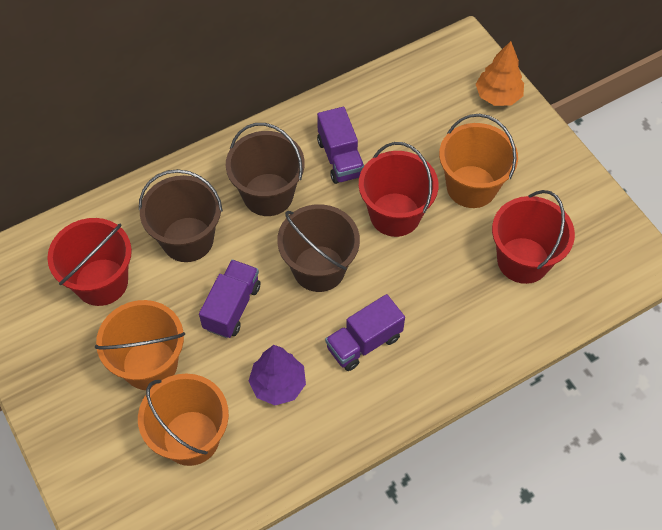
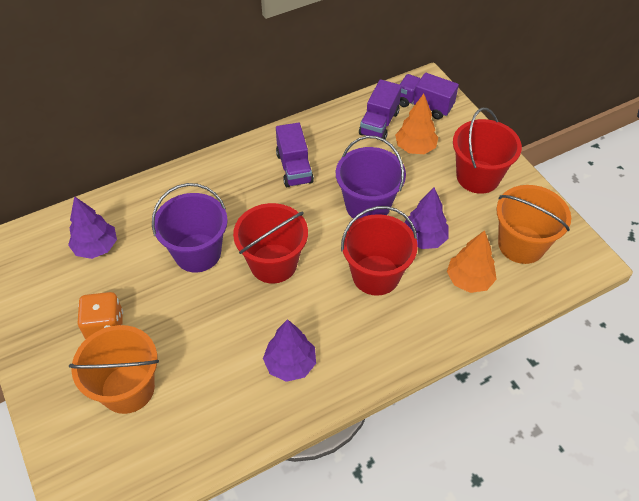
brown bucket: 3 -> 0
orange bucket: 3 -> 2
orange dice: 0 -> 1
orange tree: 1 -> 2
purple bucket: 0 -> 2
purple tree: 1 -> 3

